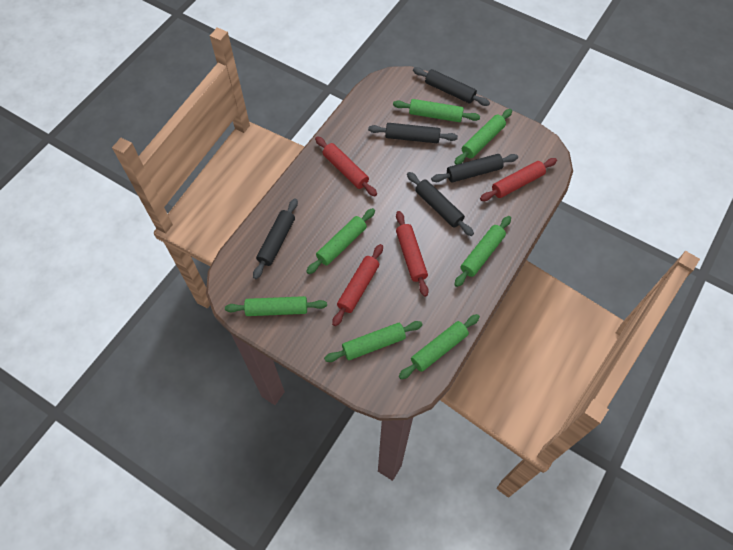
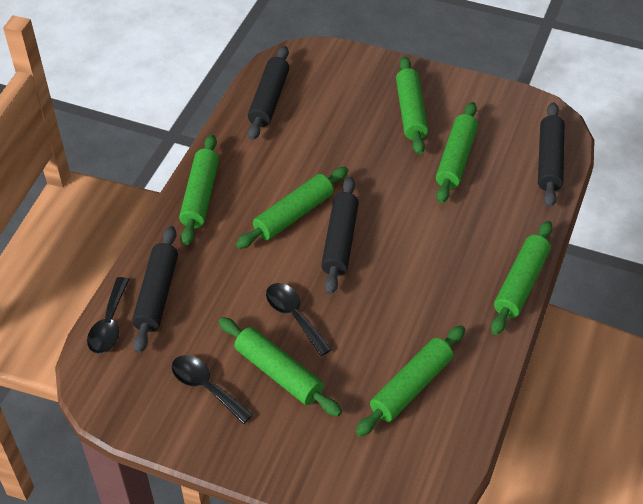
black rolling pin: 5 -> 4
black spoon: 0 -> 3
red rolling pin: 4 -> 0

